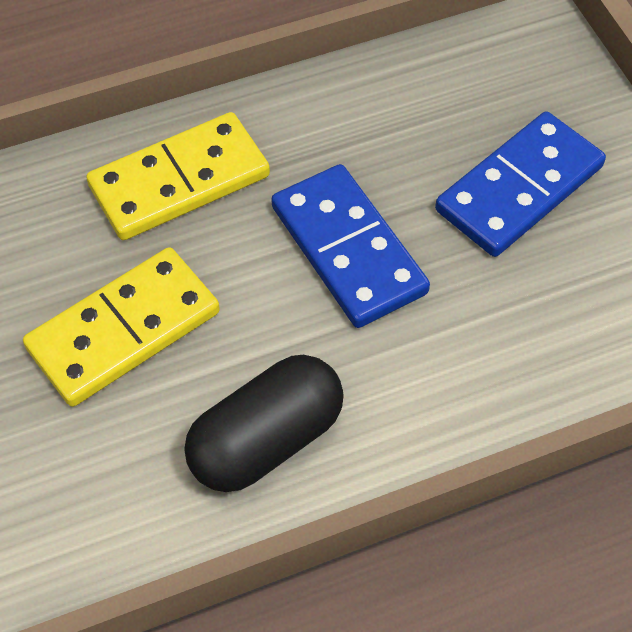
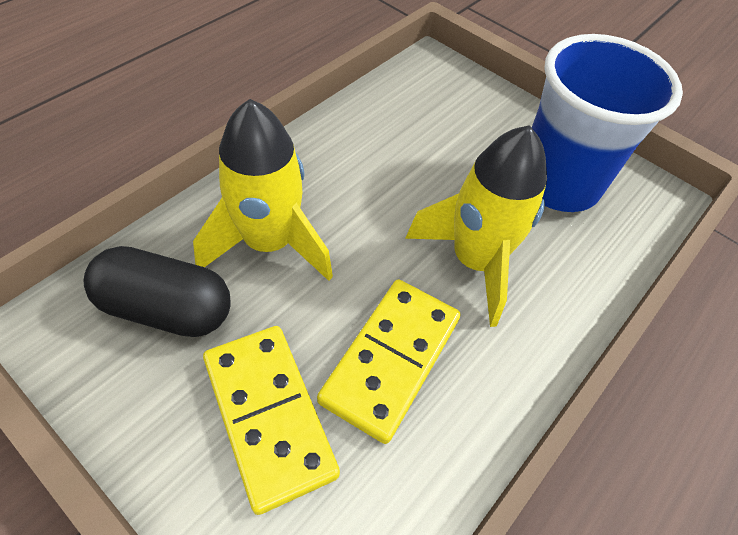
blue cup: 0 -> 1
blue domino: 2 -> 0
yellow rocket: 0 -> 2

